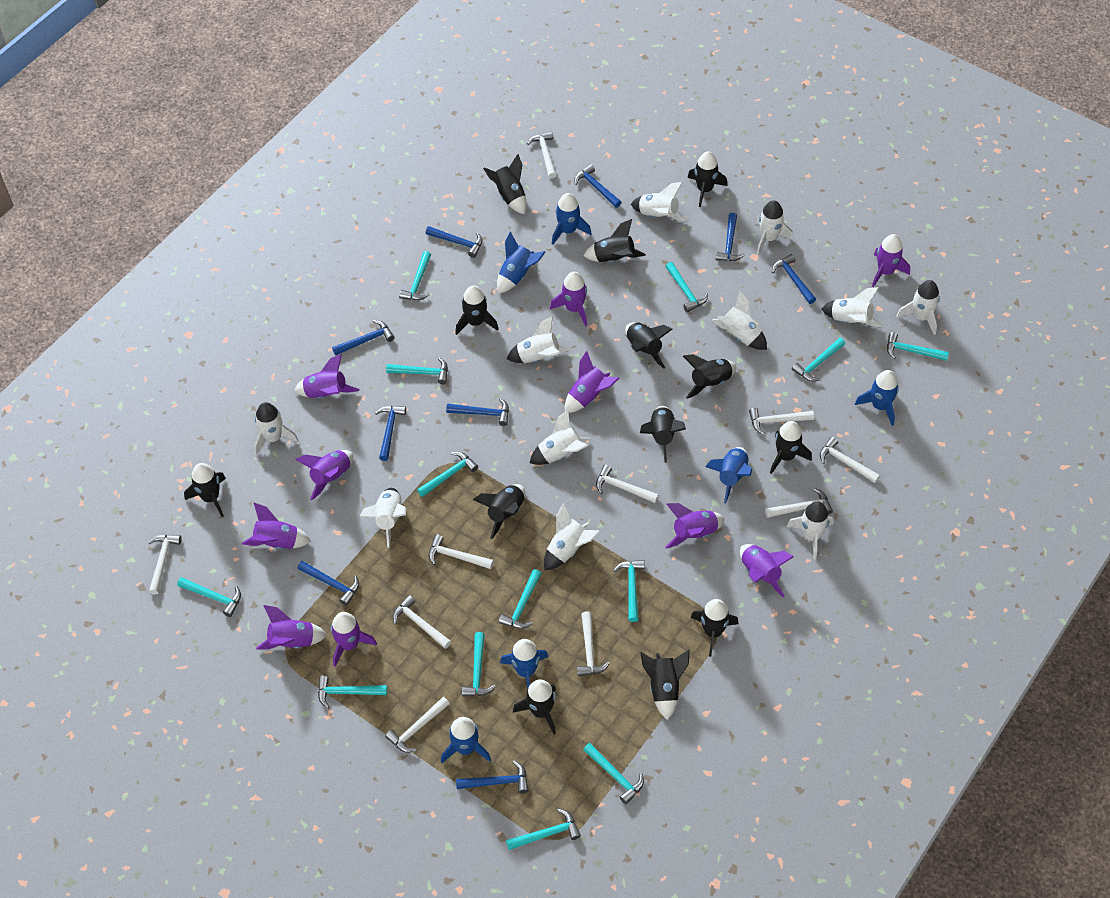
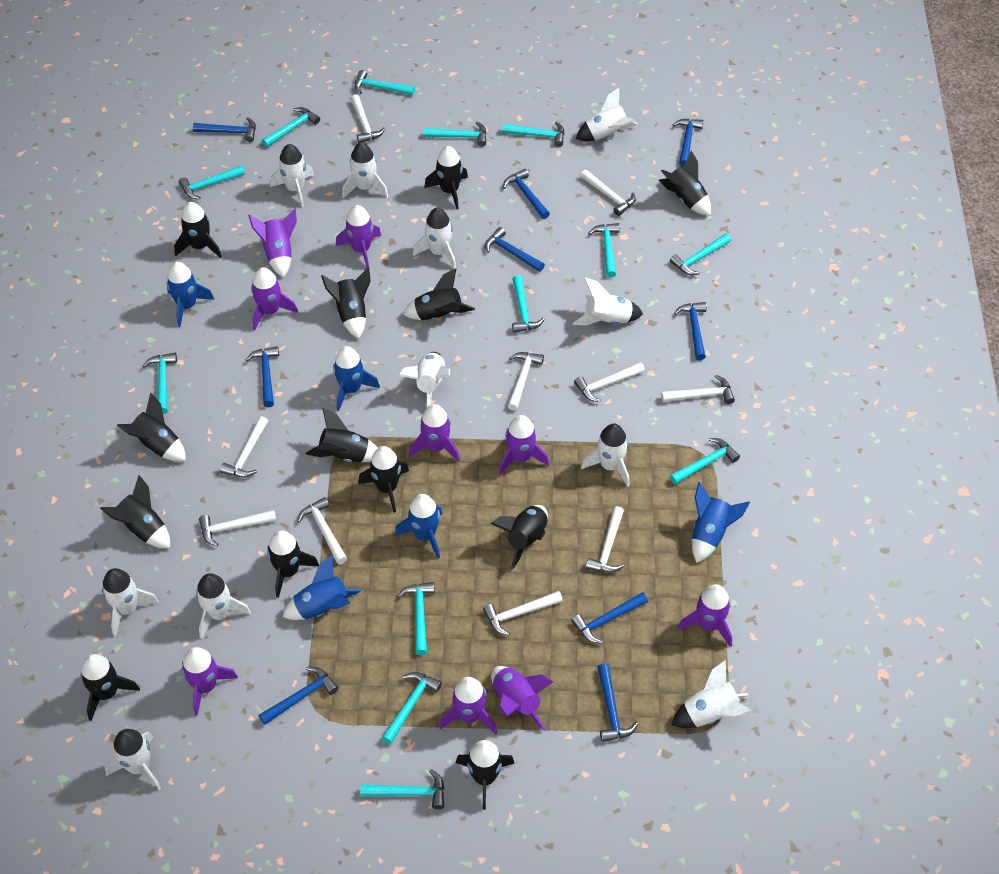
blue rocket: 6 -> 5
purple rocket: 10 -> 9

